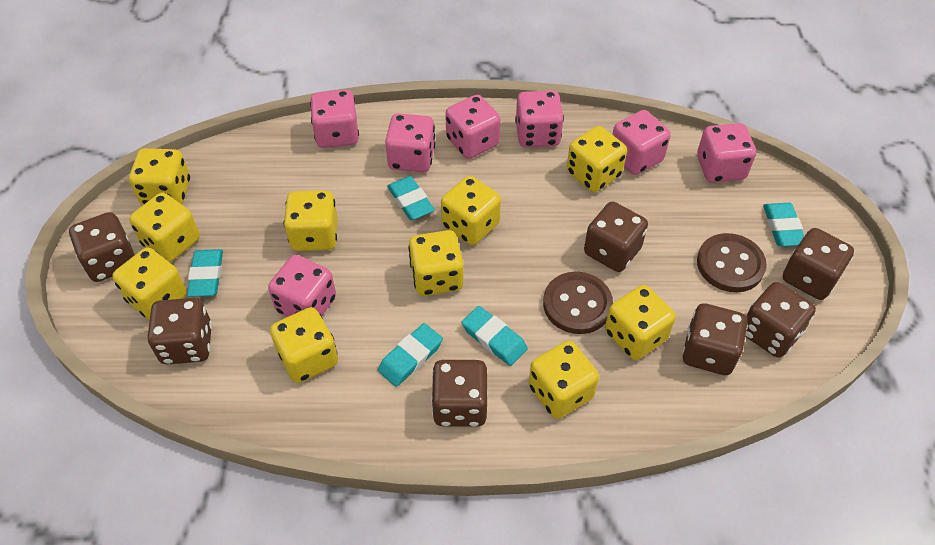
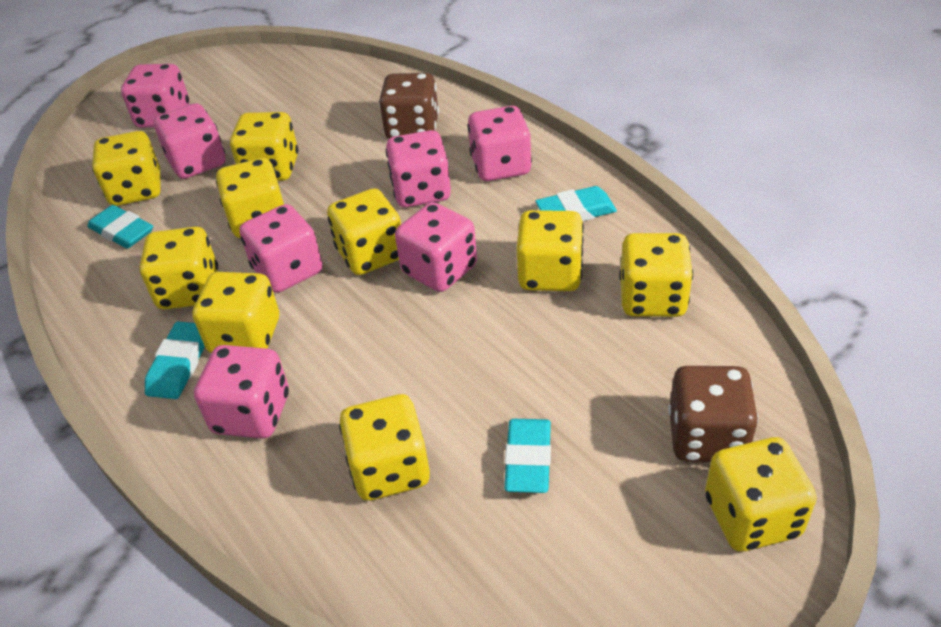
brown button: 2 -> 0
brown dice: 7 -> 2
turquoise eraser: 5 -> 4

